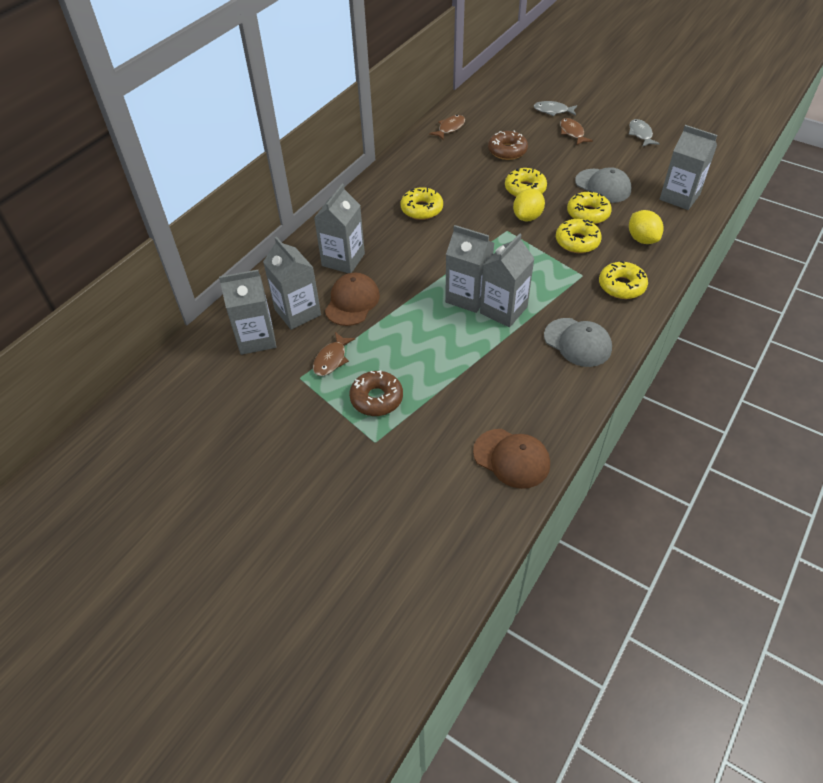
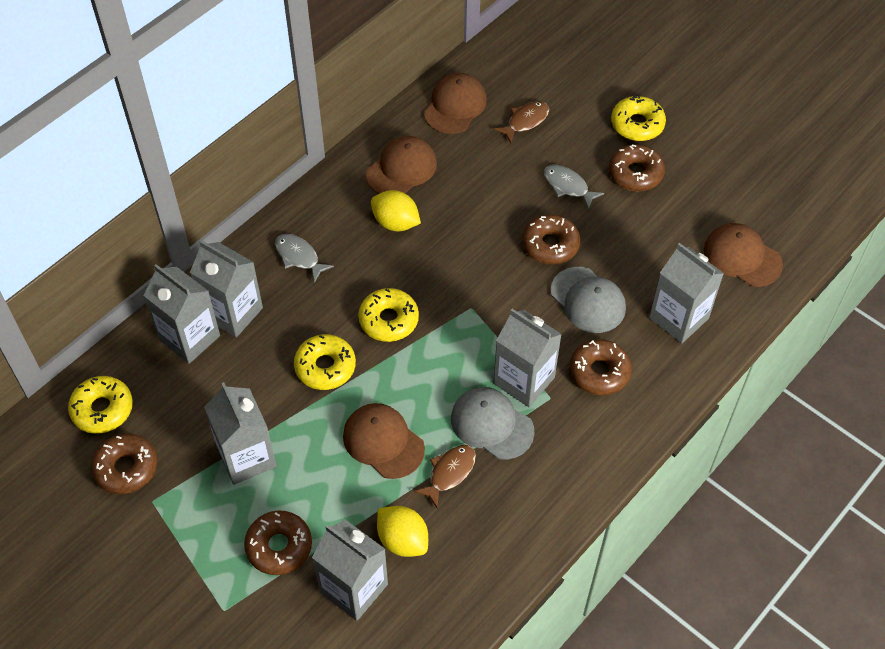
brown cap: 2 -> 4
brown donut: 2 -> 5
brown fish: 3 -> 2
yellow donut: 5 -> 4

